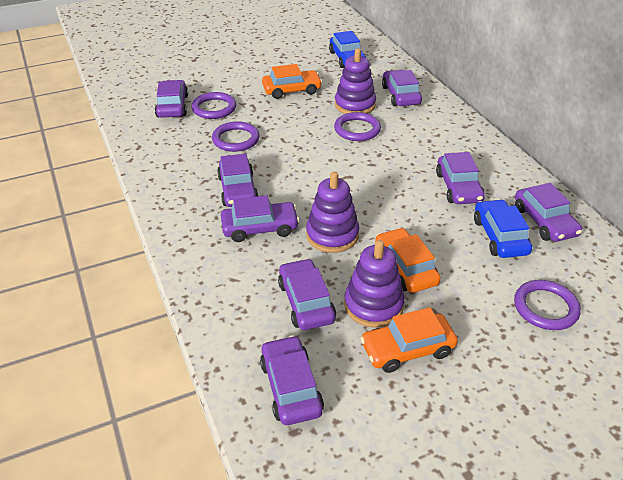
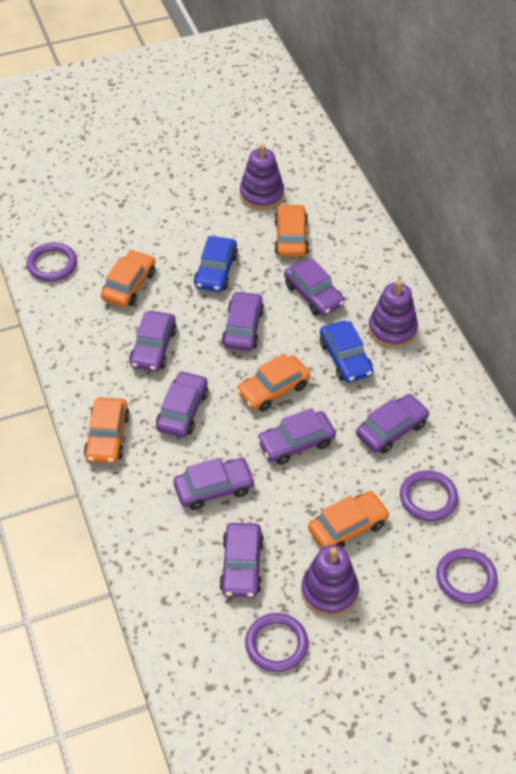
orange car: 3 -> 5

